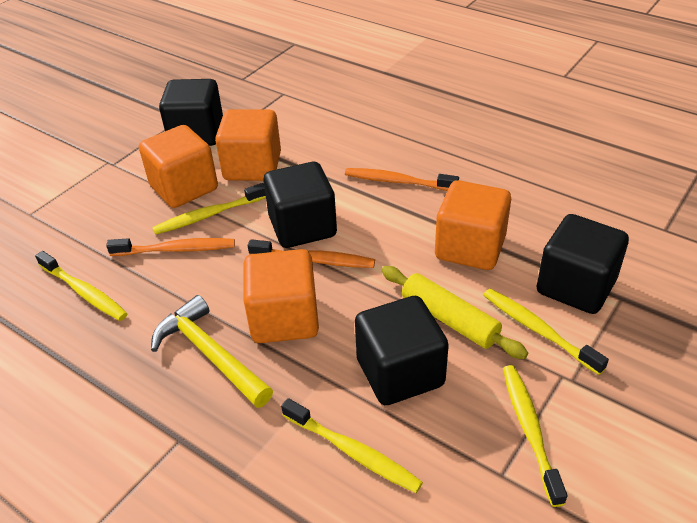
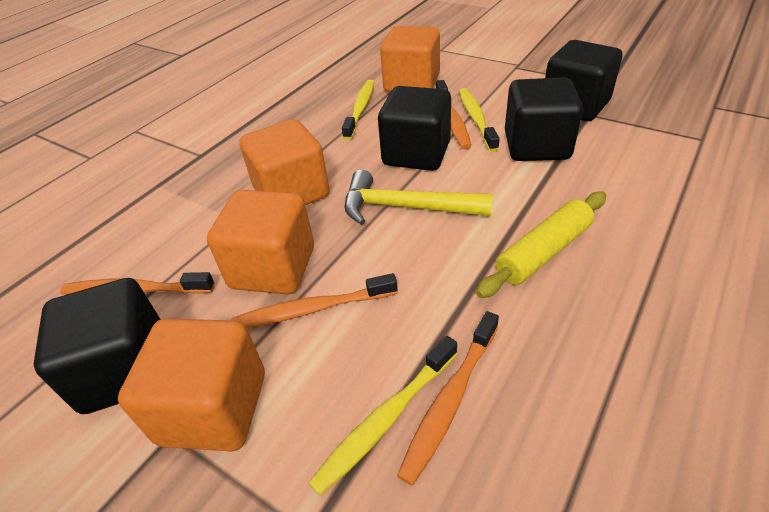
orange toothbrush: 3 -> 4
yellow toothbrush: 5 -> 3

